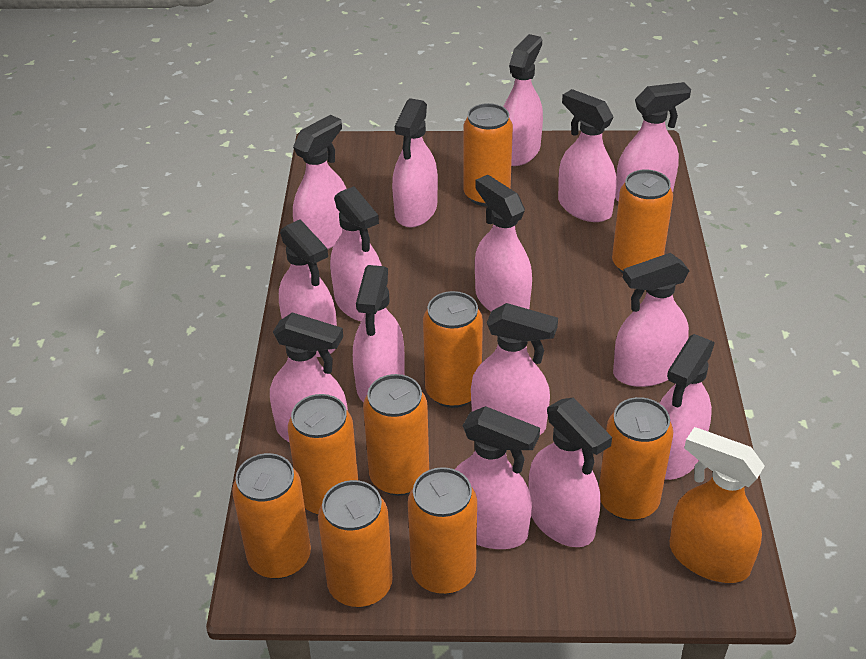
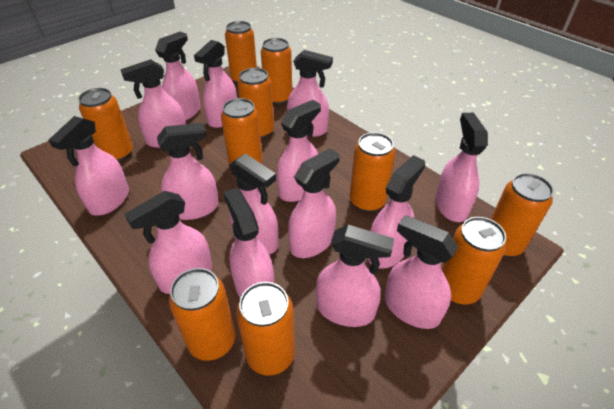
orange can: 9 -> 10
orange spray bottle: 1 -> 0

